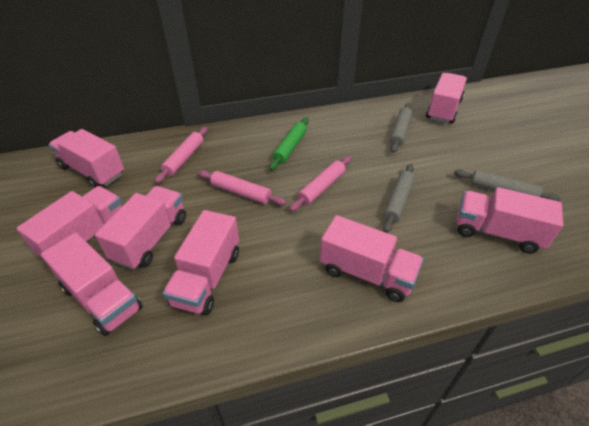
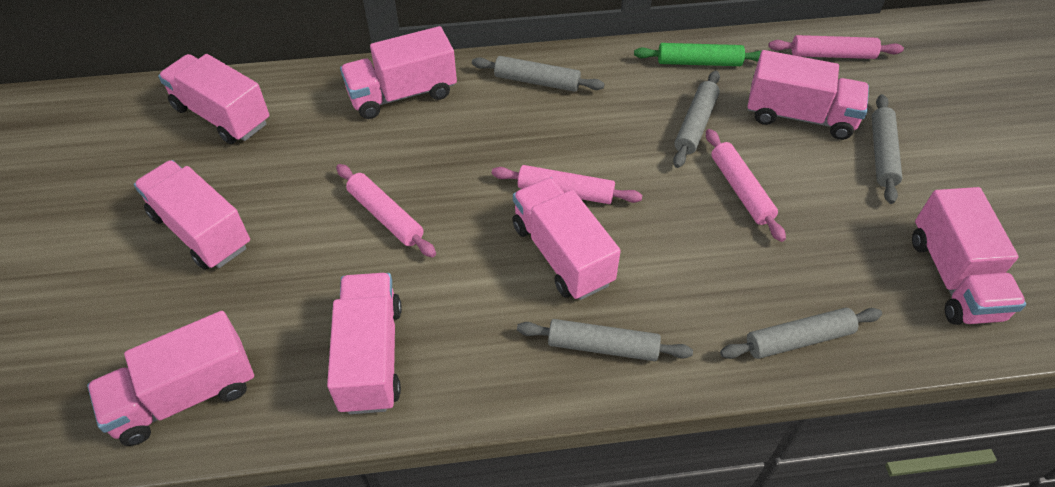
grey rolling pin: 3 -> 5
pink rolling pin: 3 -> 4

